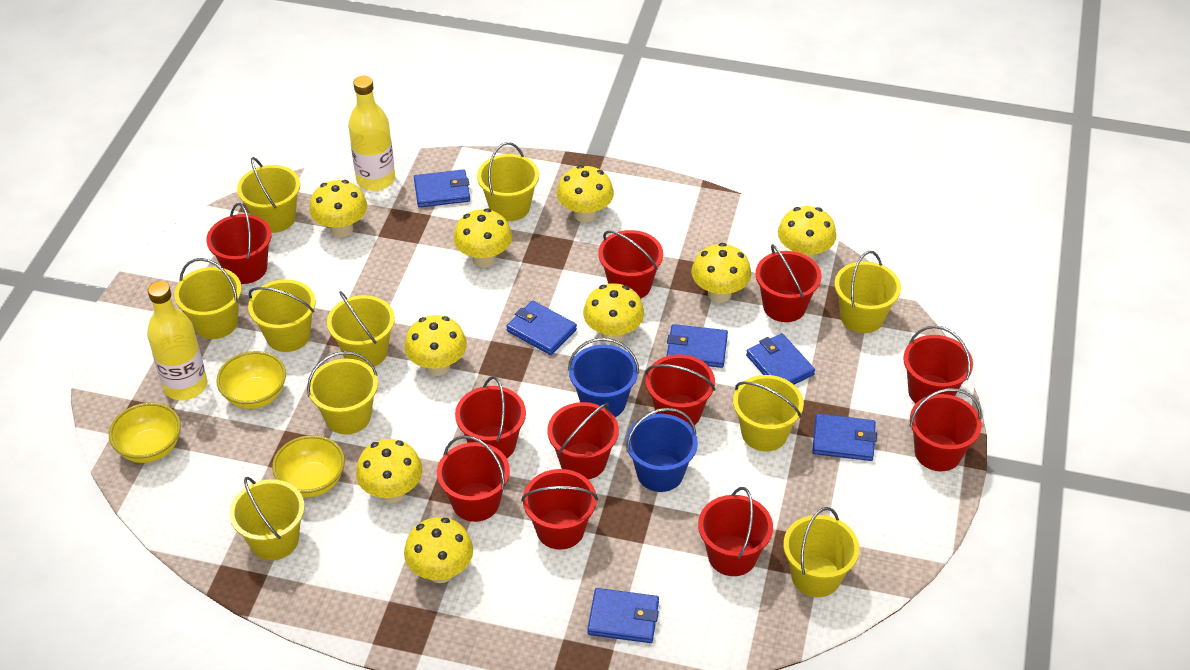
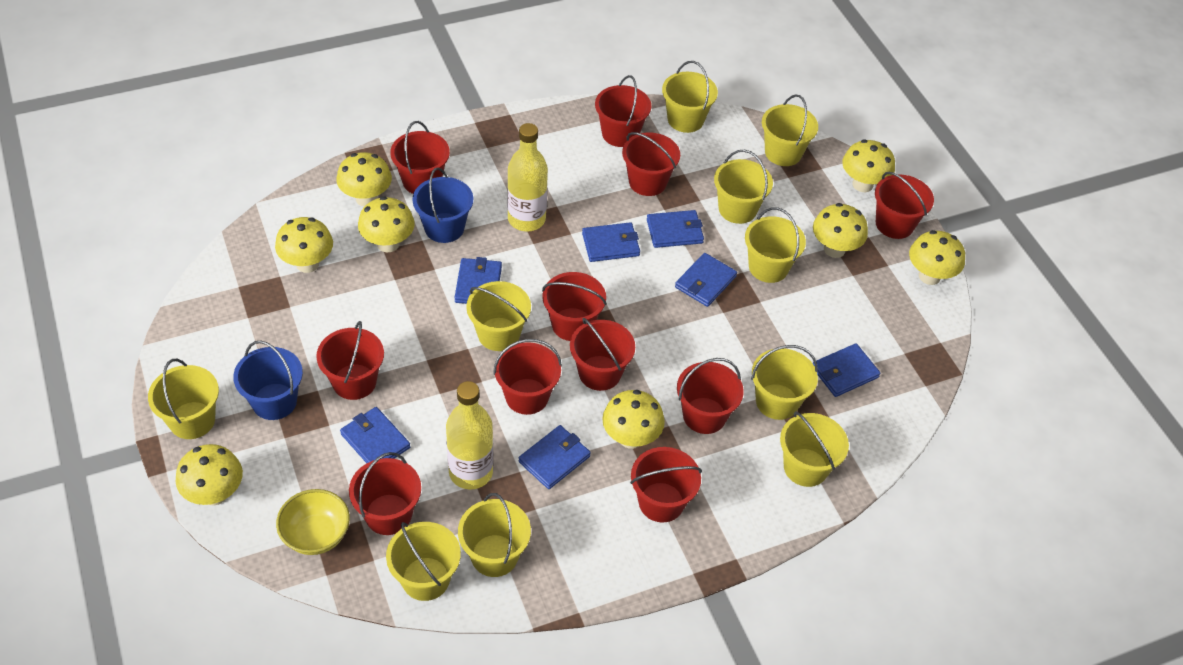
blue wallet: 6 -> 7
yellow bowl: 3 -> 1
yellow mushroom: 9 -> 8

